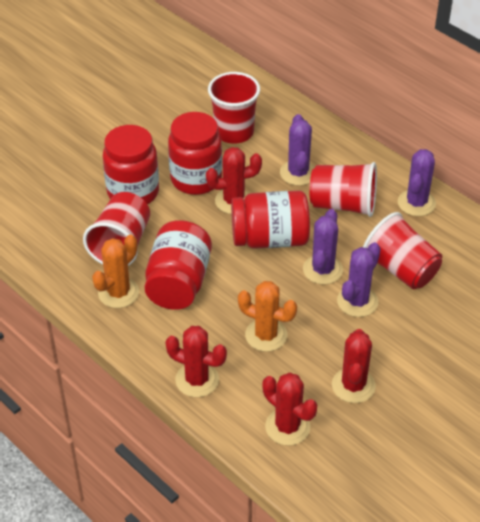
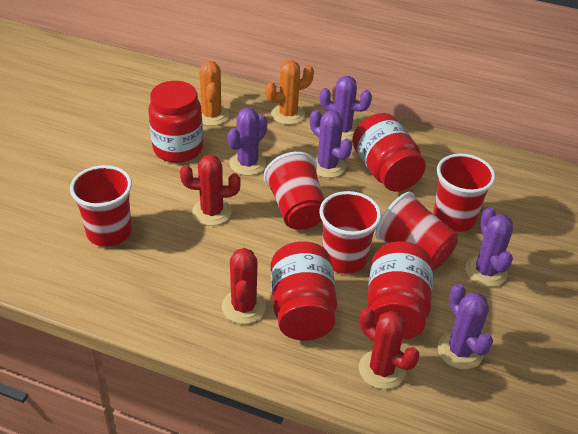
purple cactus: 4 -> 5
red cactus: 4 -> 3
red cup: 4 -> 5

